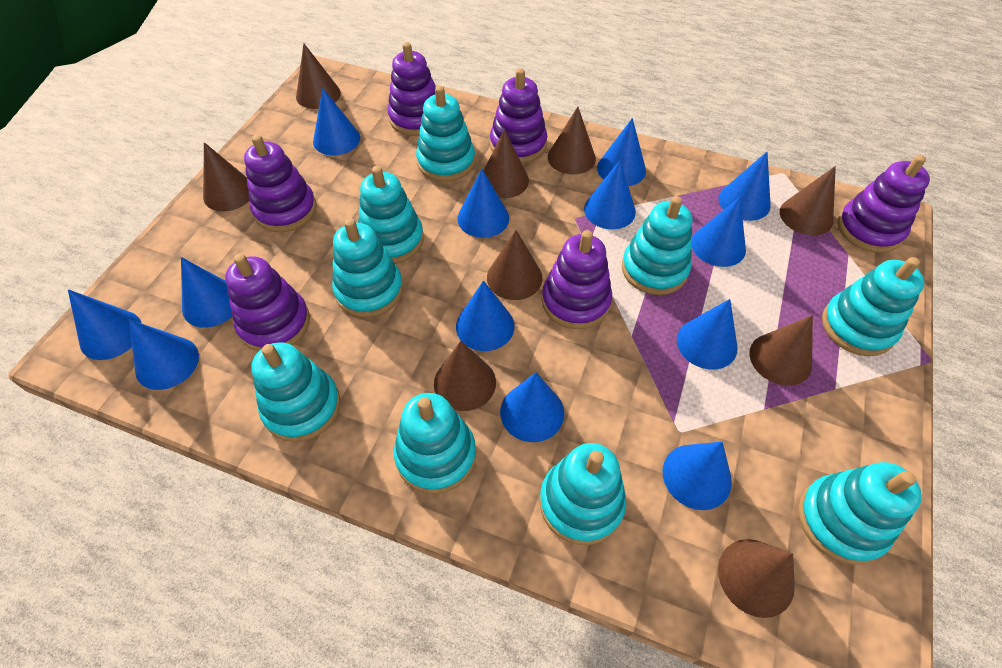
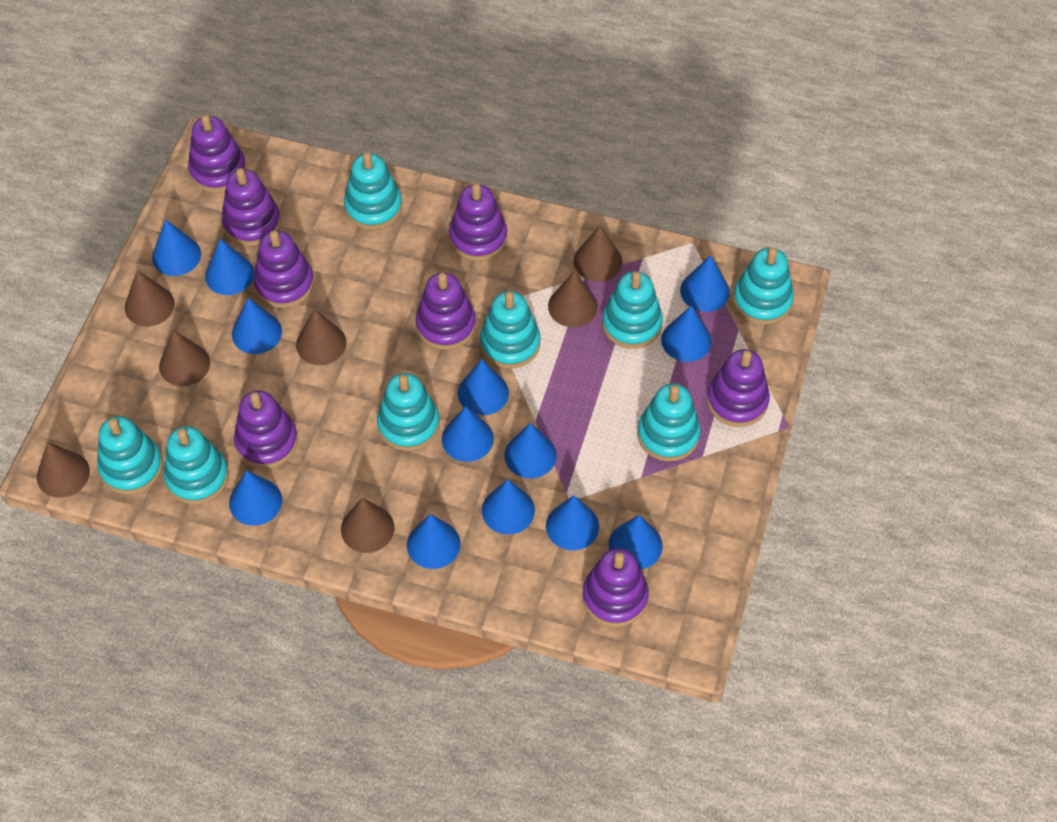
brown cone: 9 -> 7
purple stacking toy: 6 -> 8
turquoise stacking toy: 9 -> 8

